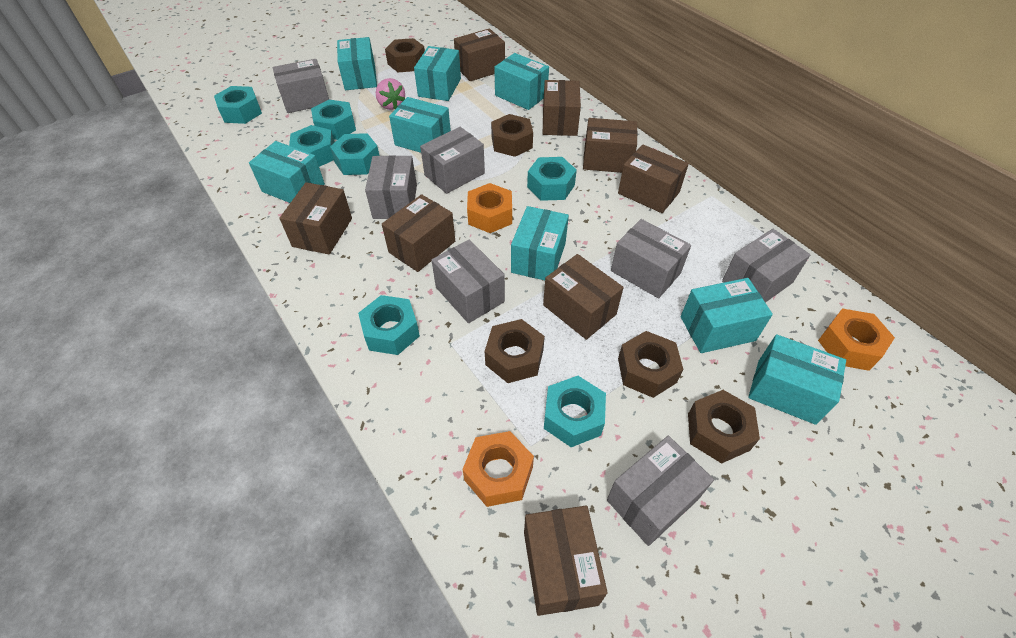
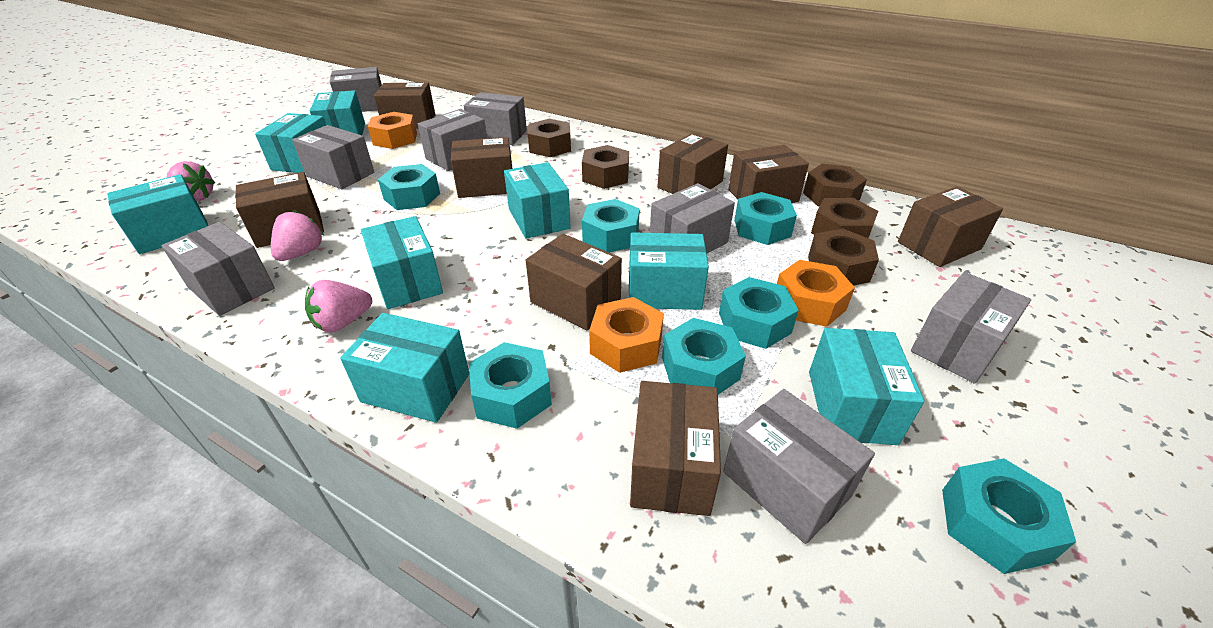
grey box: 7 -> 8
pink strawberry: 1 -> 3

